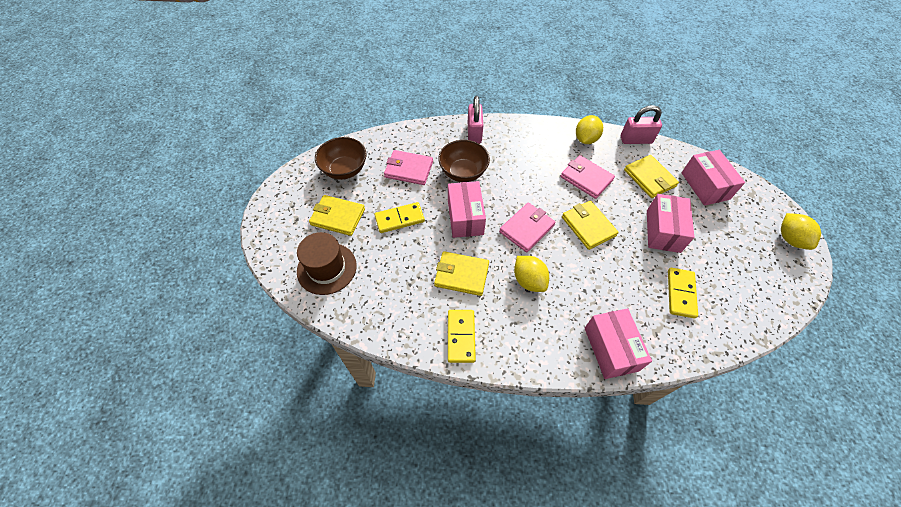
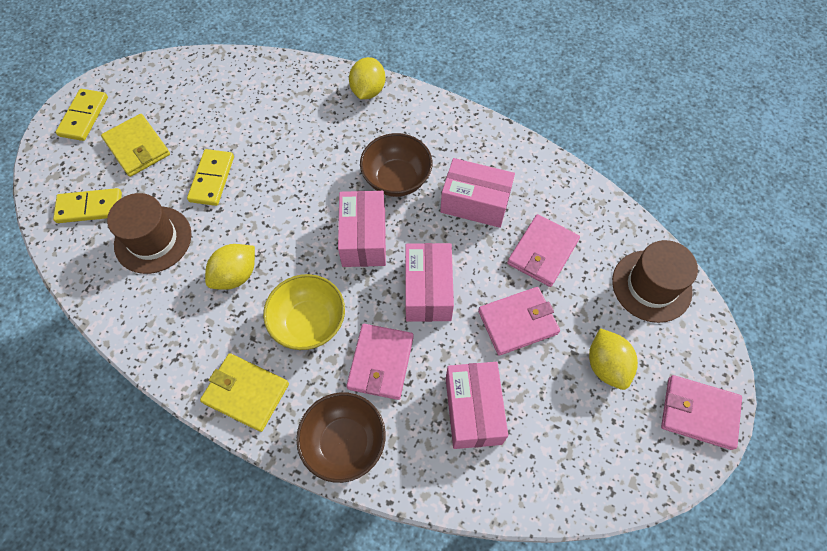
brown hat: 1 -> 2
pink padlock: 2 -> 0
pink wallet: 3 -> 4
yellow bowl: 0 -> 1
yellow wallet: 4 -> 2

